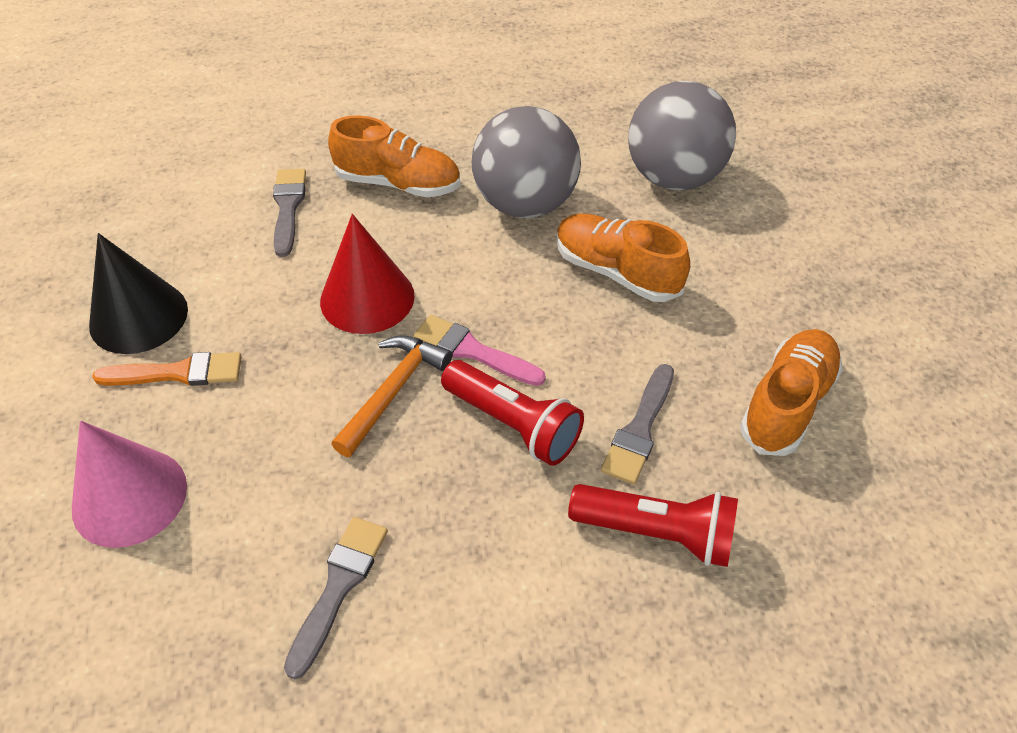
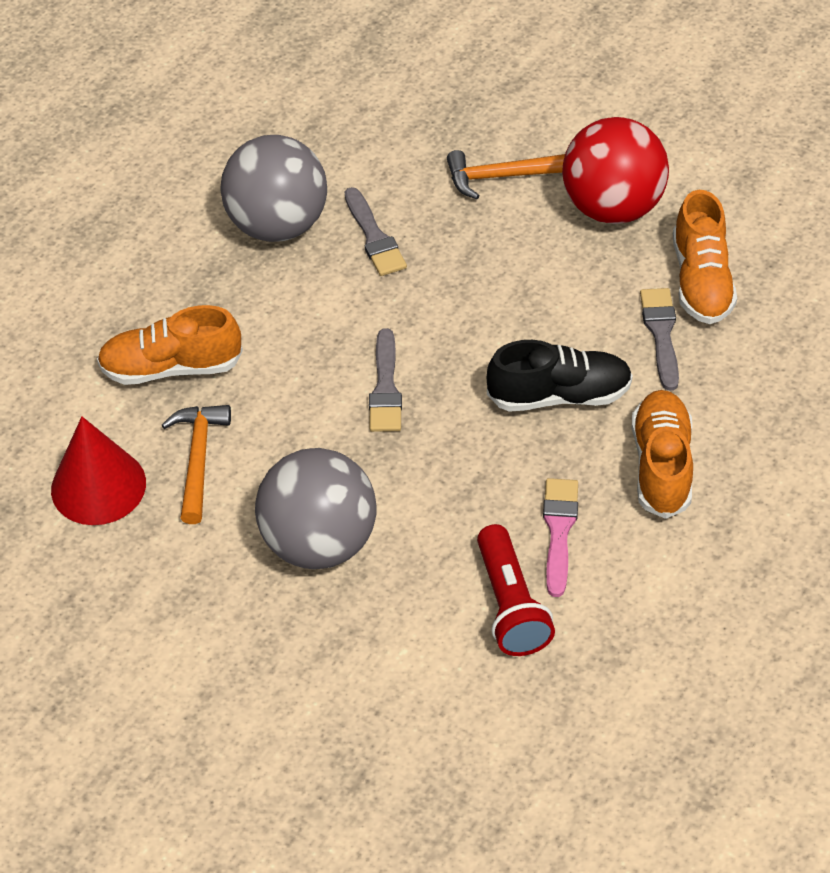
black cone: 1 -> 0
black shoe: 0 -> 1
orange brush: 1 -> 0
orange hammer: 1 -> 2
pink cone: 1 -> 0
red ball: 0 -> 1
red flashlight: 2 -> 1

